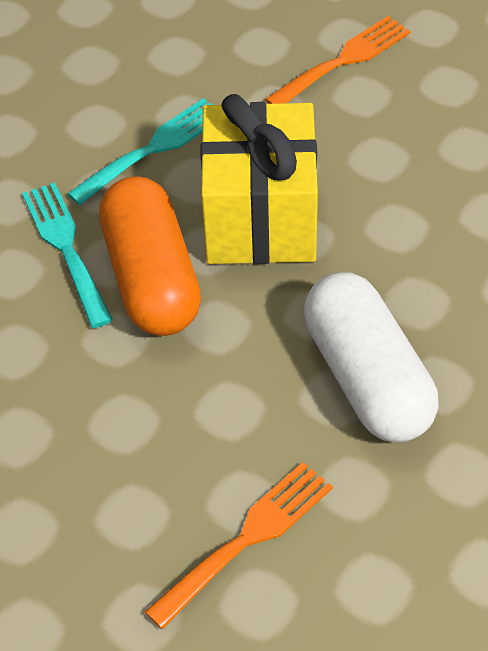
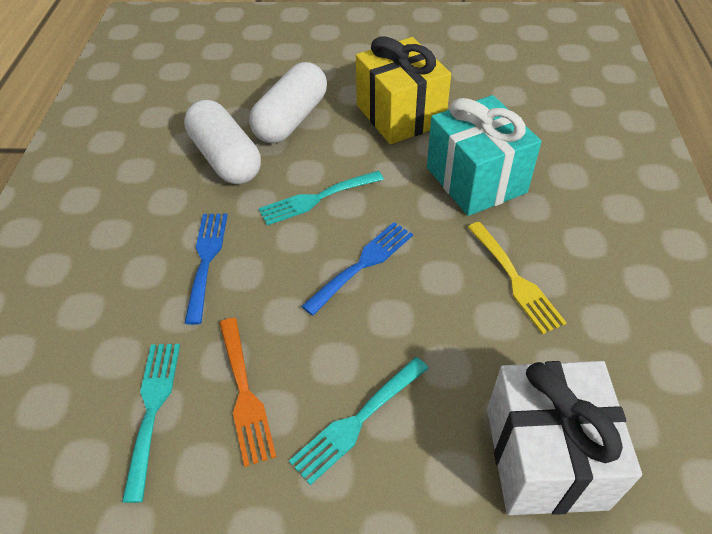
blue fork: 0 -> 2
orange capsule: 1 -> 0
orange fork: 2 -> 1
turquoise fork: 2 -> 3
turquoise gift: 0 -> 1
white capsule: 1 -> 2
white gift: 0 -> 1
yellow fork: 0 -> 1

